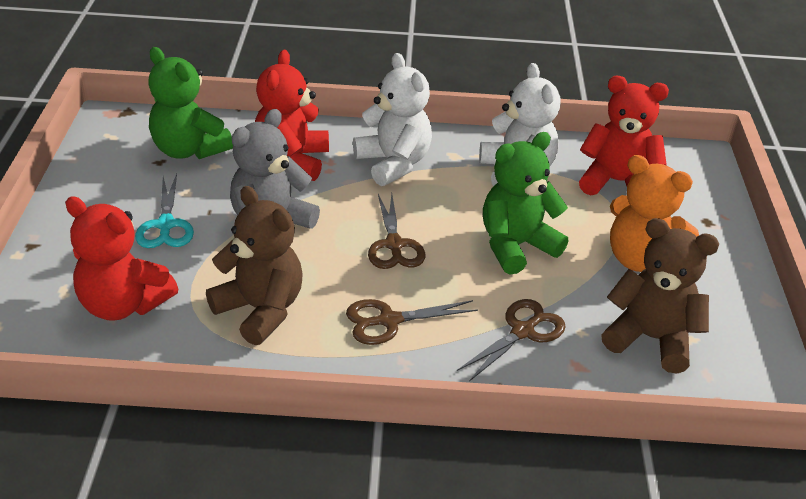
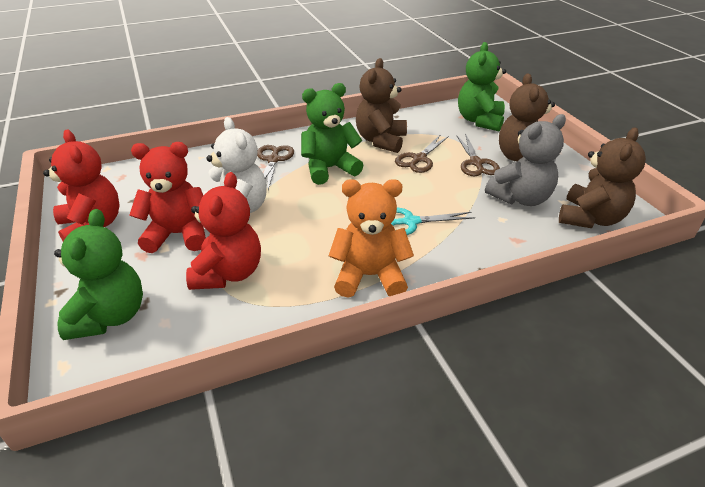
brown teddy bear: 2 -> 3
green teddy bear: 2 -> 3
white teddy bear: 2 -> 1

